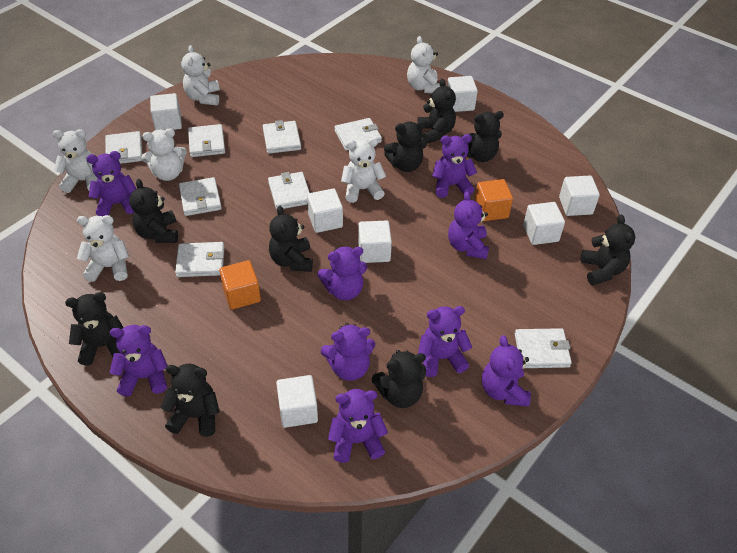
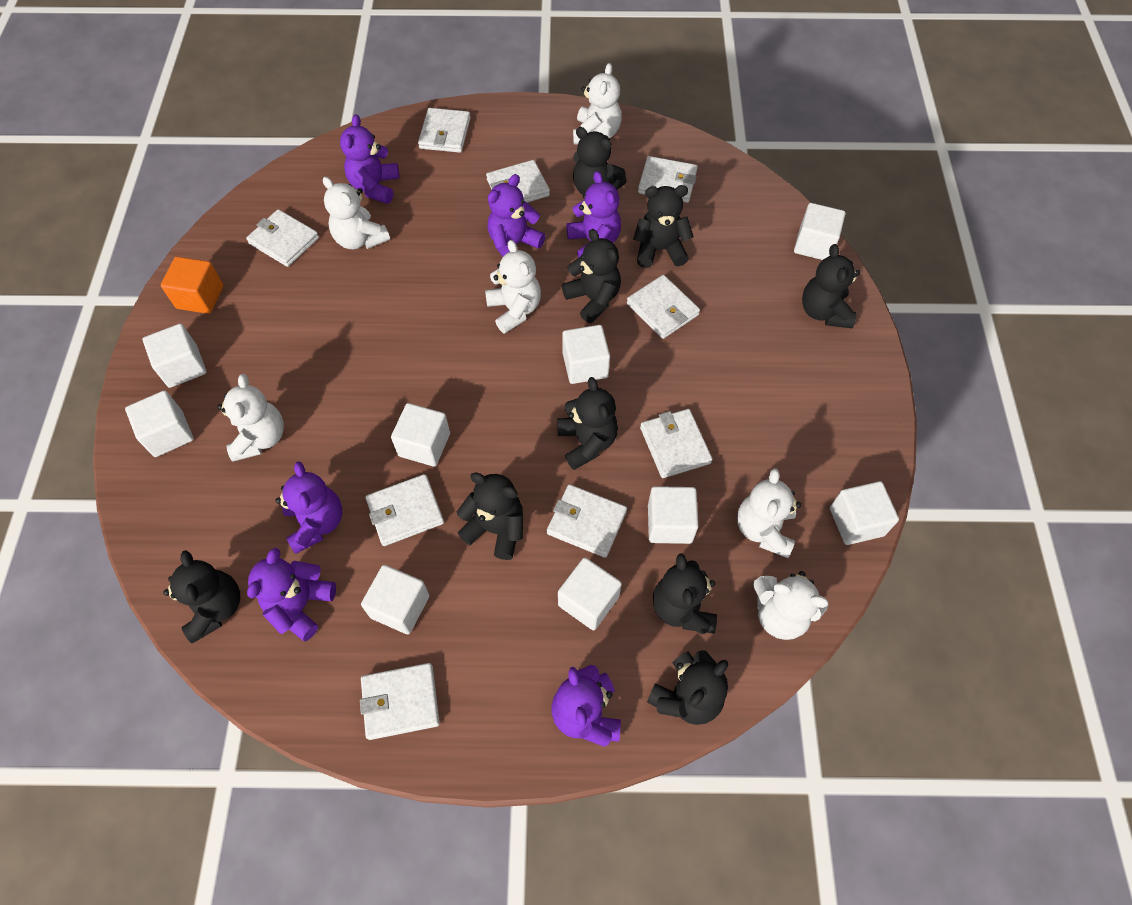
orange cube: 2 -> 1
purple teddy bear: 9 -> 6
white cube: 7 -> 9
white wallet: 8 -> 9

